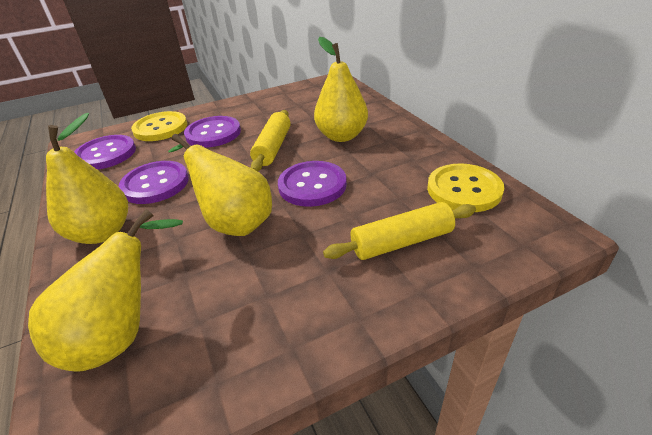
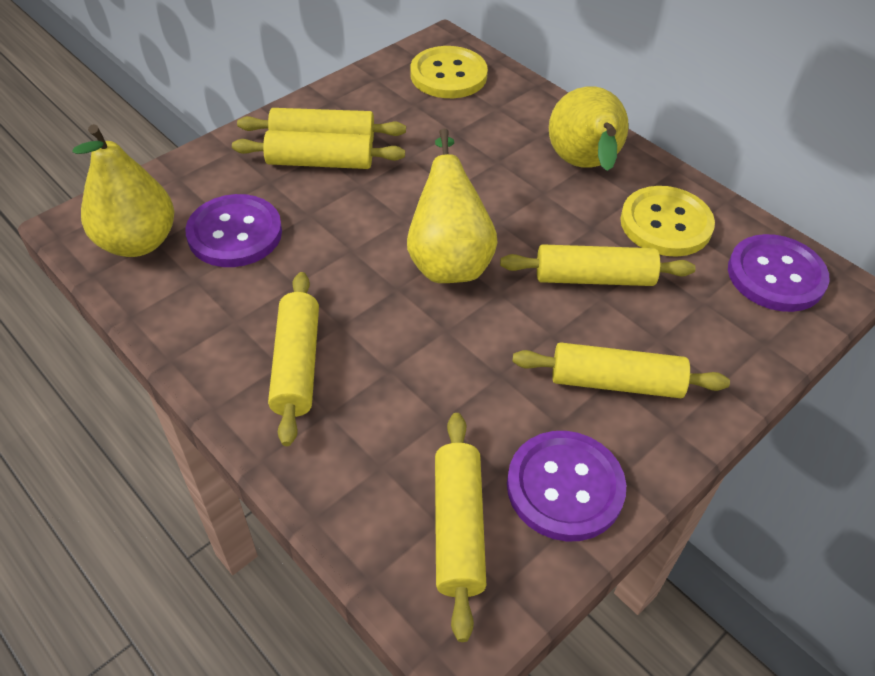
purple button: 4 -> 3
yellow pear: 4 -> 3
yellow rolling pin: 2 -> 6

